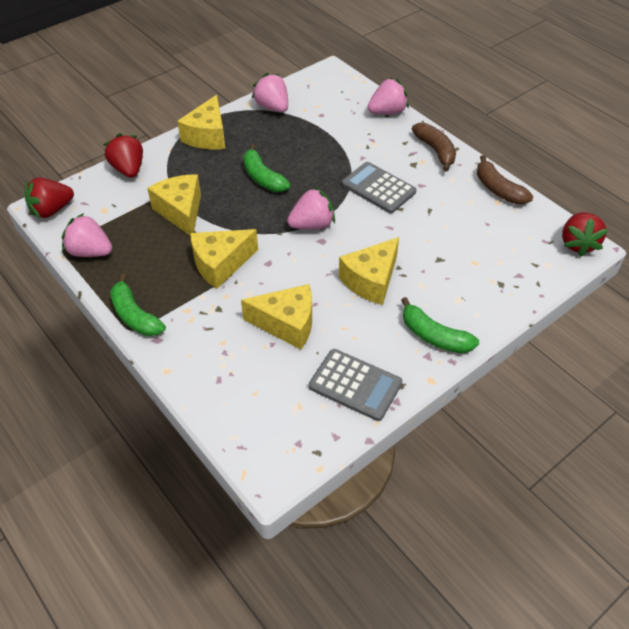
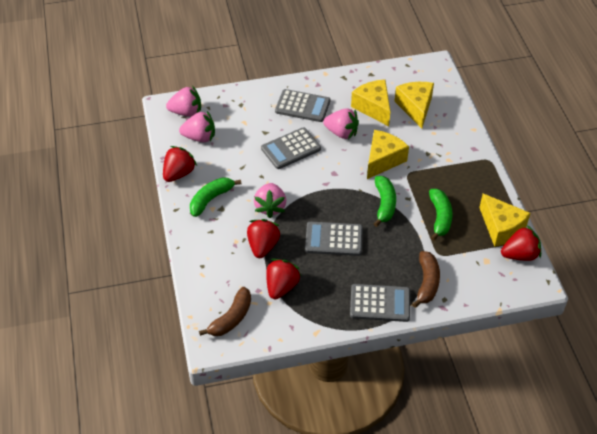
grey calculator: 2 -> 4
red strawberry: 3 -> 4
yellow cheese: 5 -> 4

